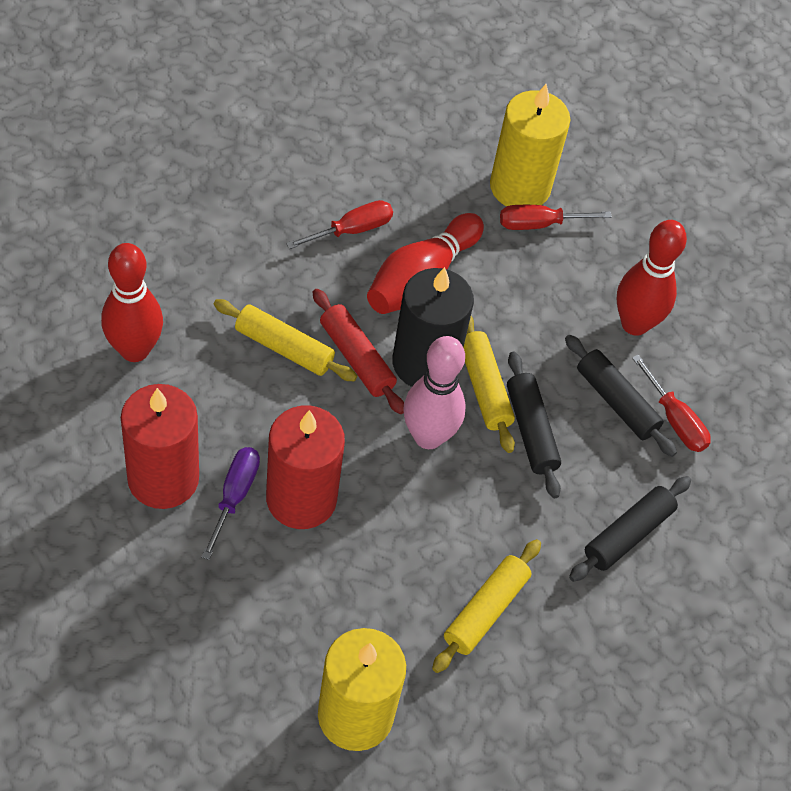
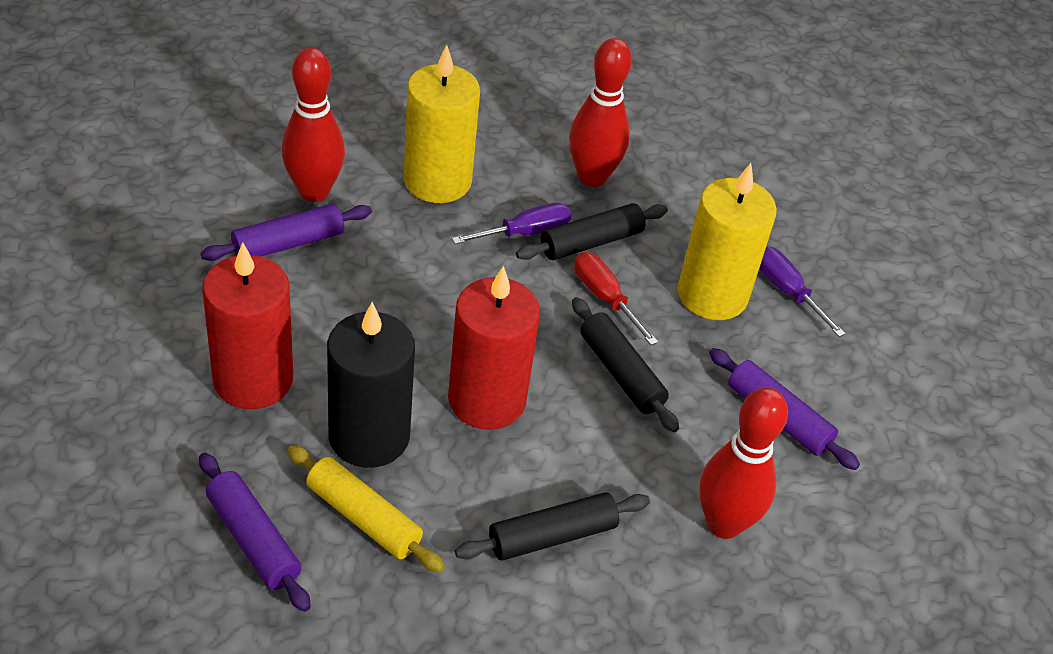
pink bowling pin: 1 -> 0
purple rolling pin: 0 -> 3
purple screwdriver: 1 -> 2
red rolling pin: 1 -> 0
red screwdriver: 3 -> 1
yellow rolling pin: 3 -> 1

